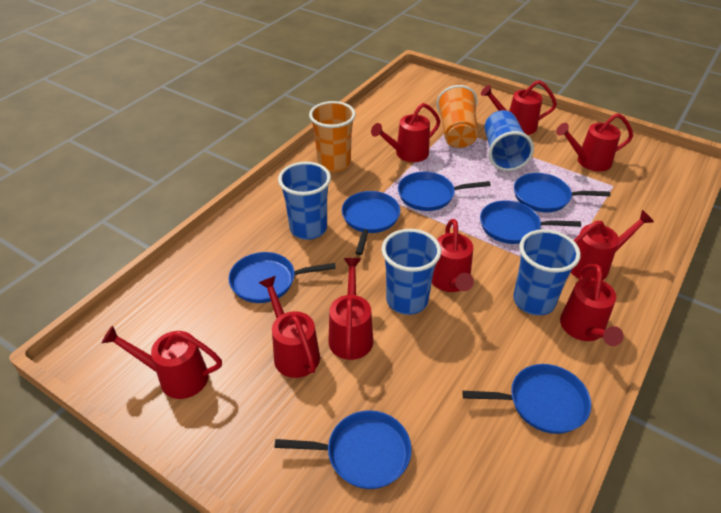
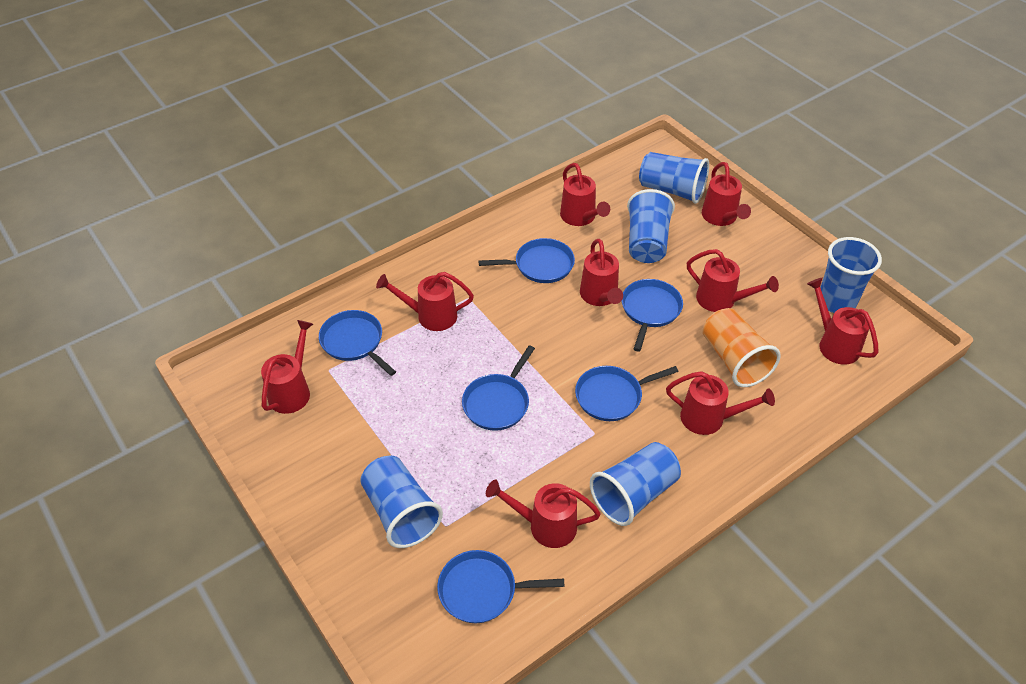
blue cup: 4 -> 5
blue pan: 7 -> 6
orange cup: 2 -> 1

